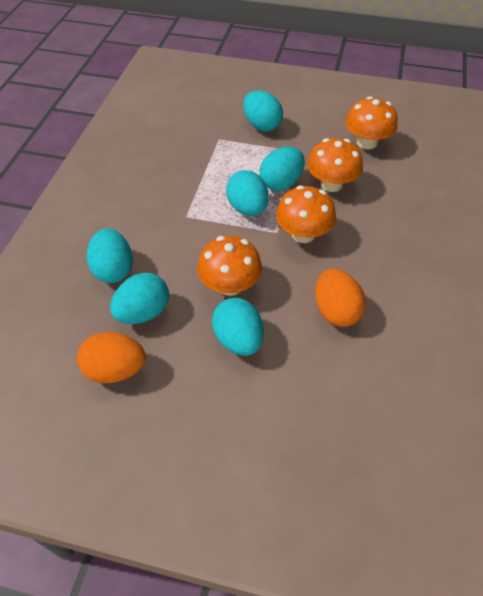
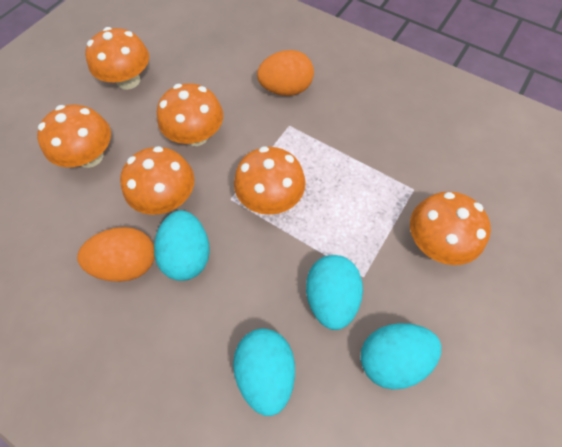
orange mushroom: 4 -> 6
turquoise egg: 6 -> 4

